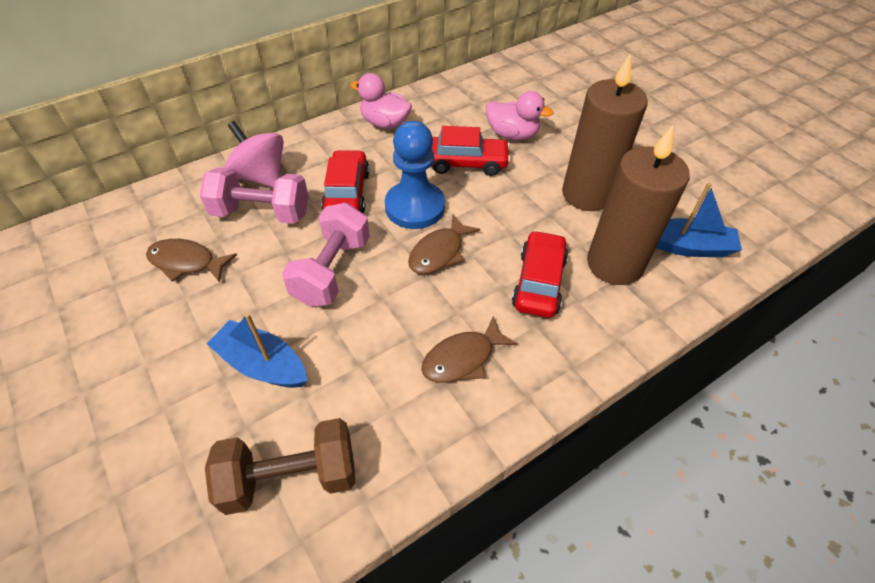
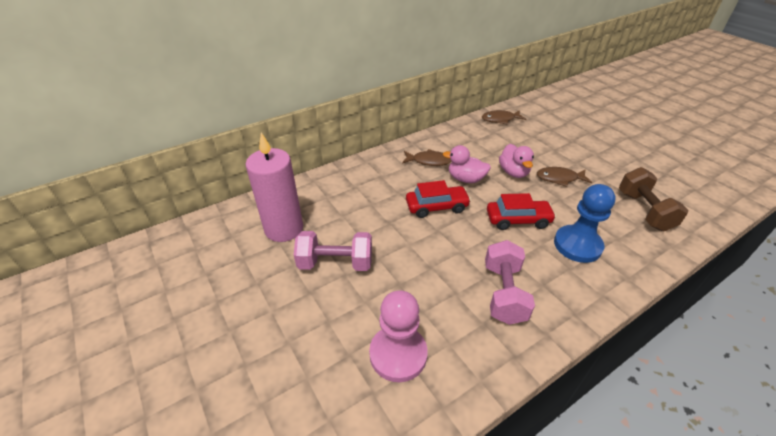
blue boat: 2 -> 0
brown candle: 2 -> 0
pink candle: 0 -> 1
pink pawn: 0 -> 1
pink spinning top: 1 -> 0
red car: 3 -> 2

